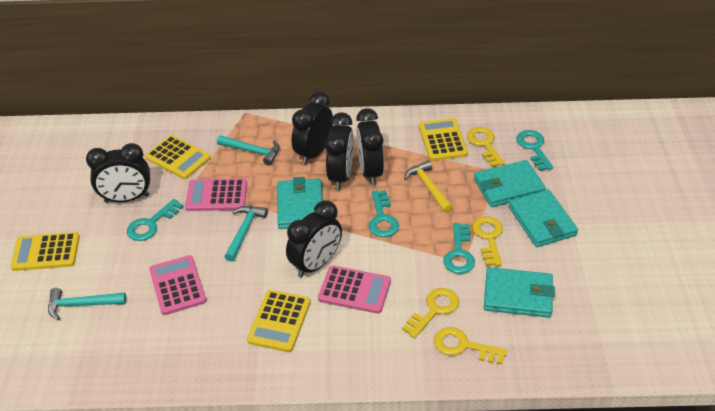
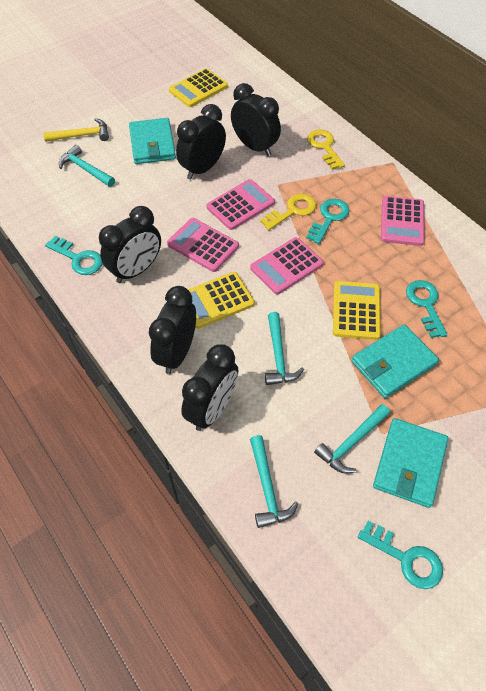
pink calculator: 3 -> 4
turquoise hammer: 3 -> 4
turquoise wallet: 4 -> 3
yellow calculator: 4 -> 3
yellow key: 4 -> 2

